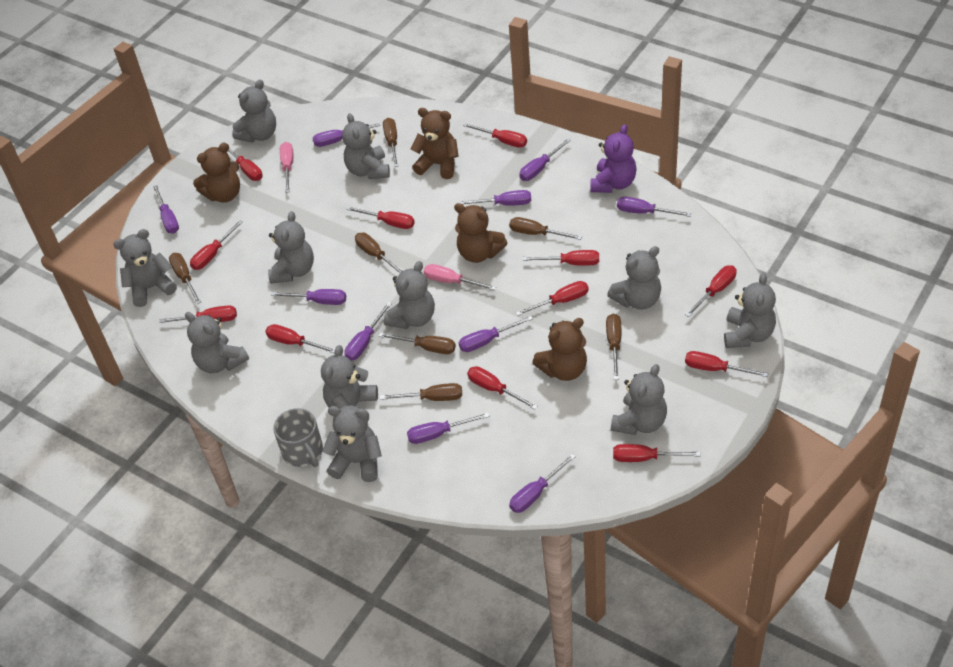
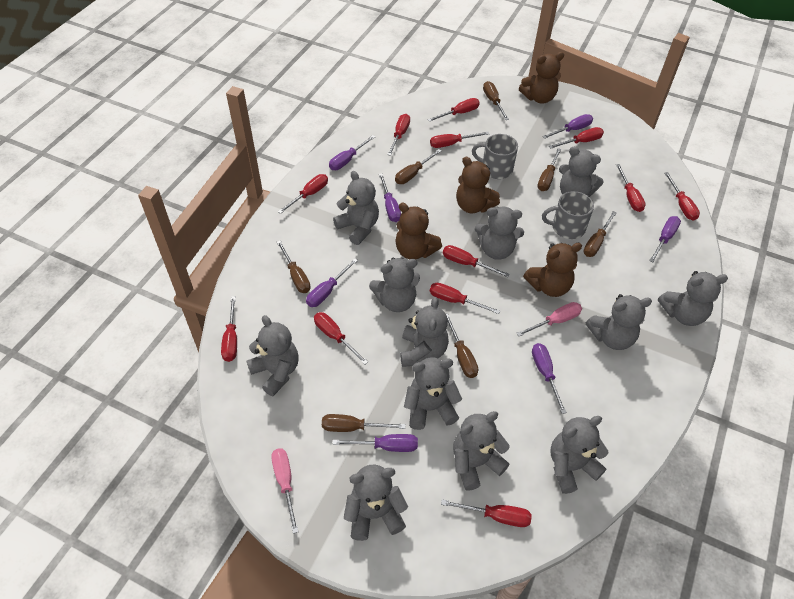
grey mug: 1 -> 2
grey teddy bear: 11 -> 12
purple screwdriver: 10 -> 7
purple teddy bear: 1 -> 0

